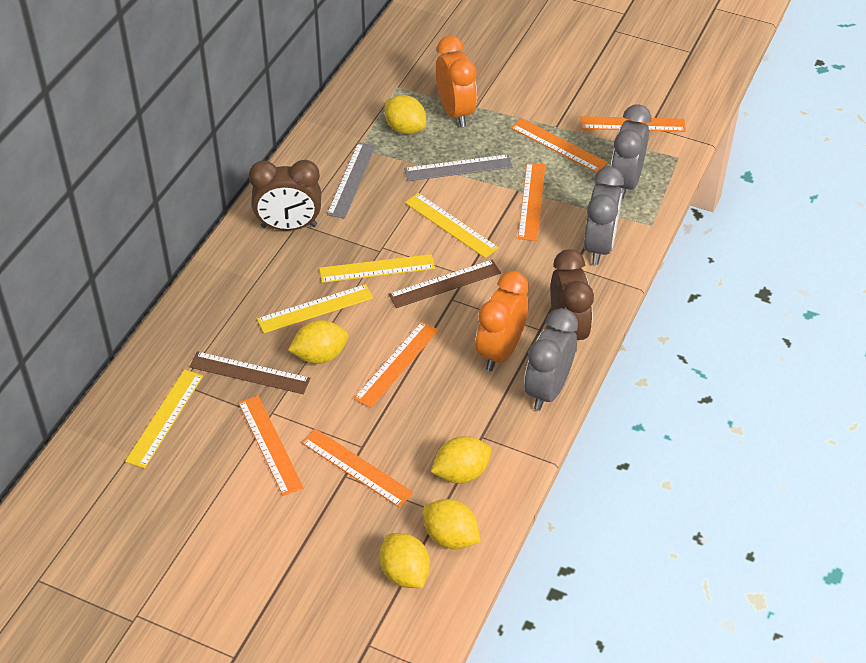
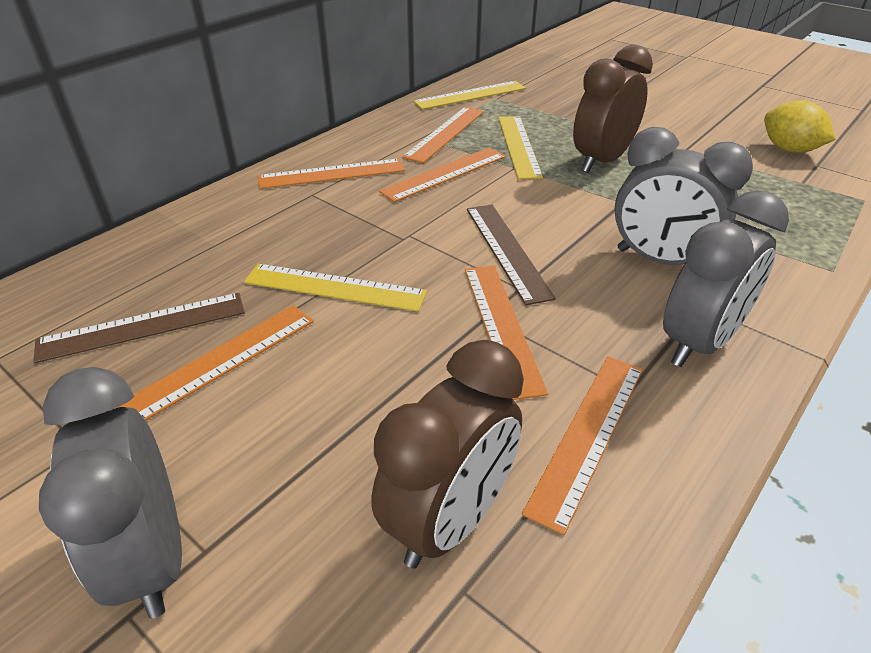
grey ruler: 2 -> 0
orange clock: 2 -> 0
yellow lemon: 5 -> 1
yellow ruler: 4 -> 3

